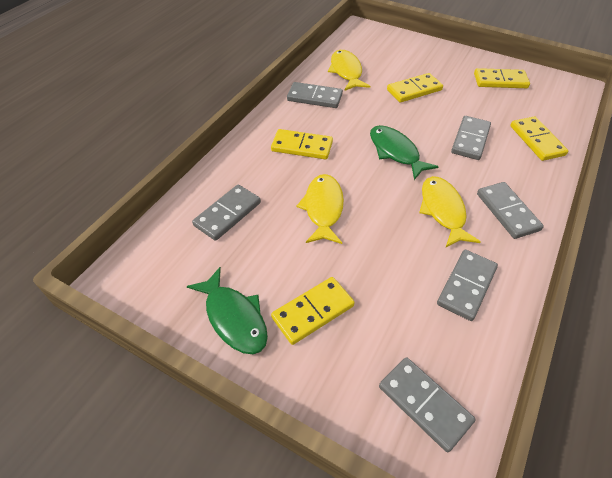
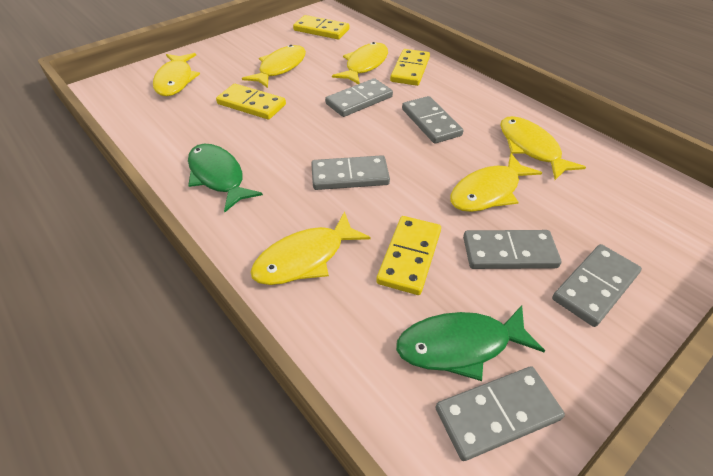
yellow domino: 5 -> 4
yellow fish: 3 -> 6

